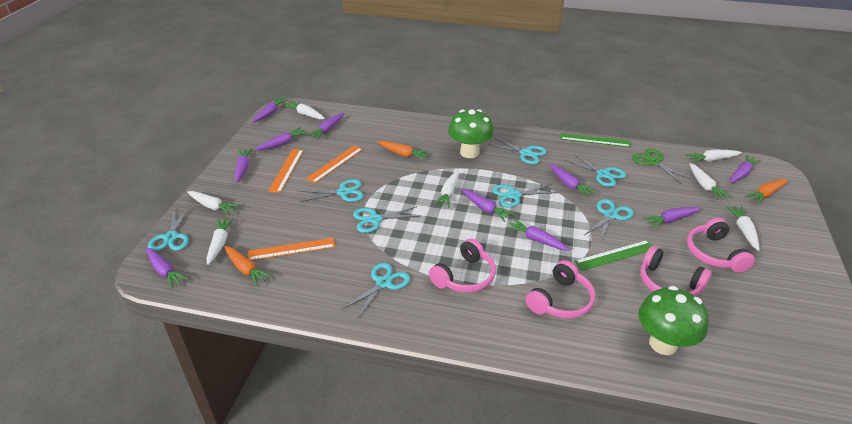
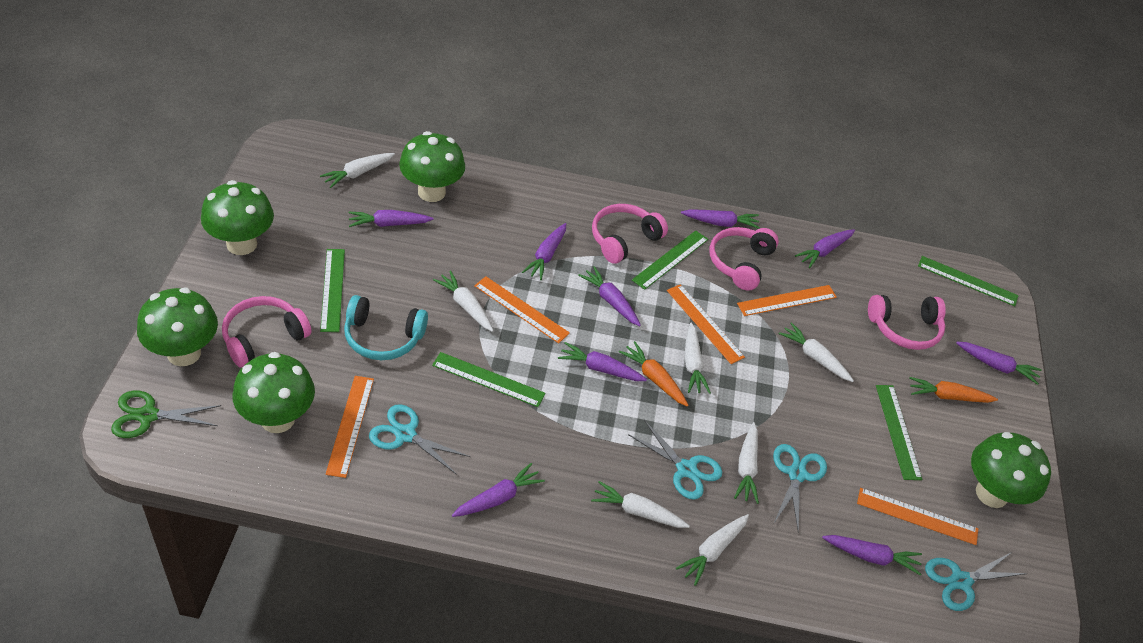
green mushroom: 2 -> 5
green ruler: 2 -> 5
orange carrot: 3 -> 2
orange ruler: 3 -> 5
purple carrot: 10 -> 9
turquoise headphones: 0 -> 1
turquoise scissors: 8 -> 4

